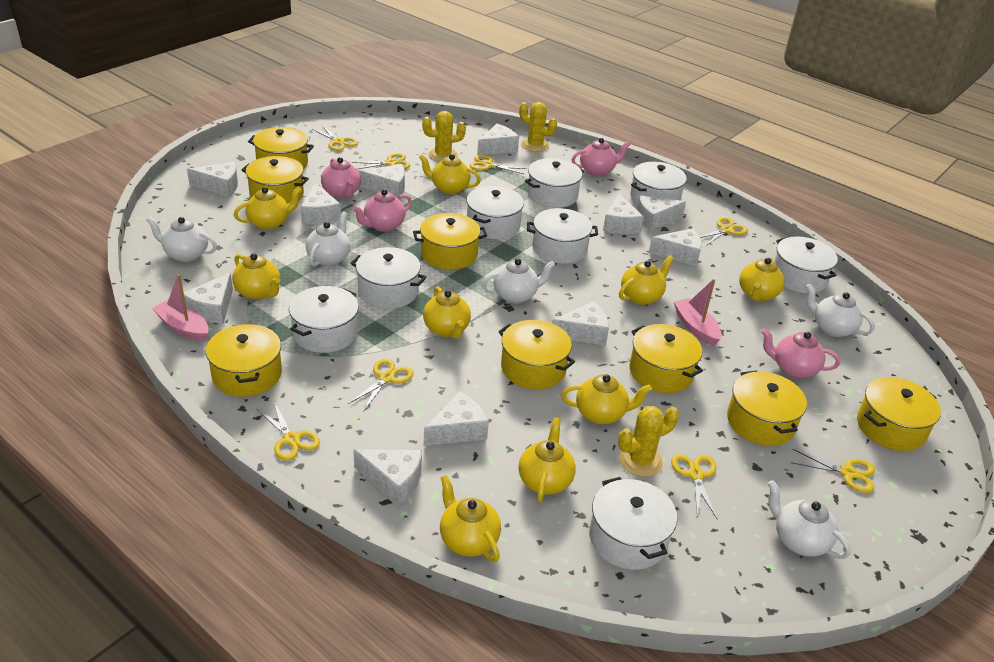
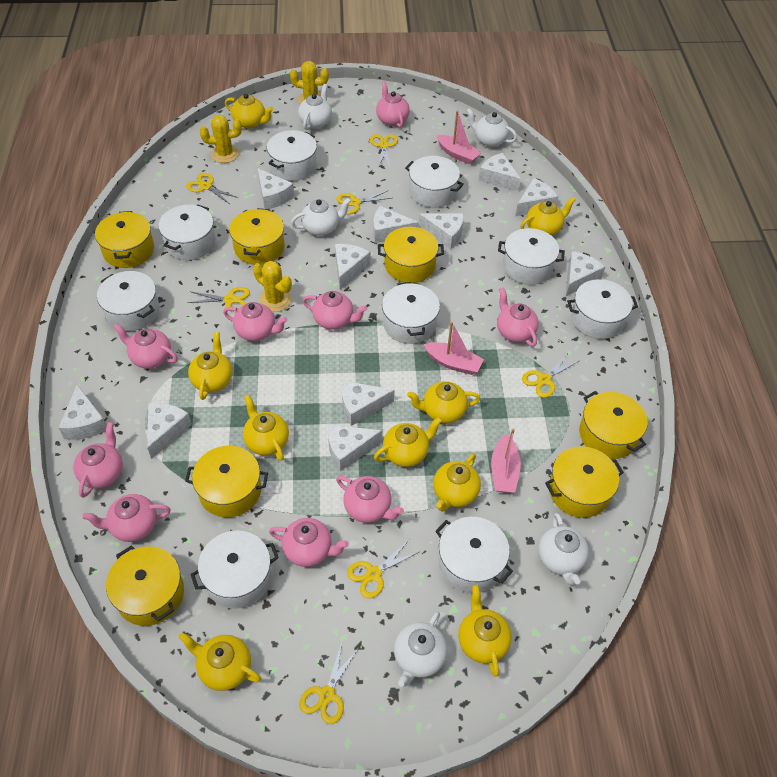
pink boat: 2 -> 3
pink teapot: 4 -> 9
white pot: 8 -> 9
yellow pot: 8 -> 7
yellow scissors: 8 -> 7

